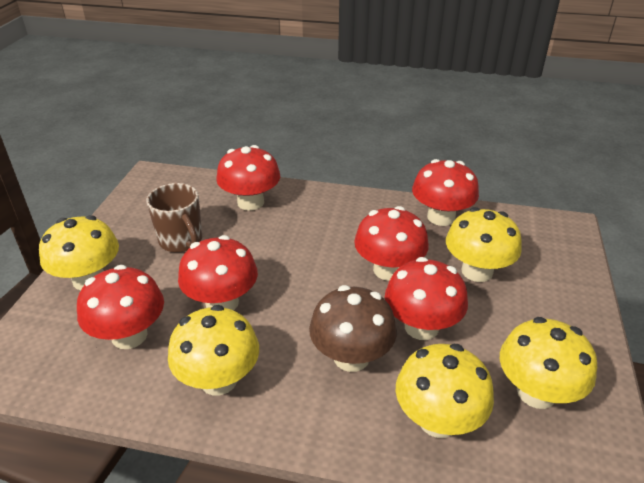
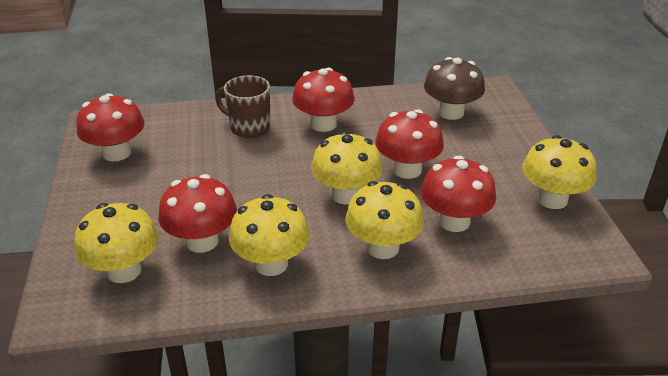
red mushroom: 6 -> 5

